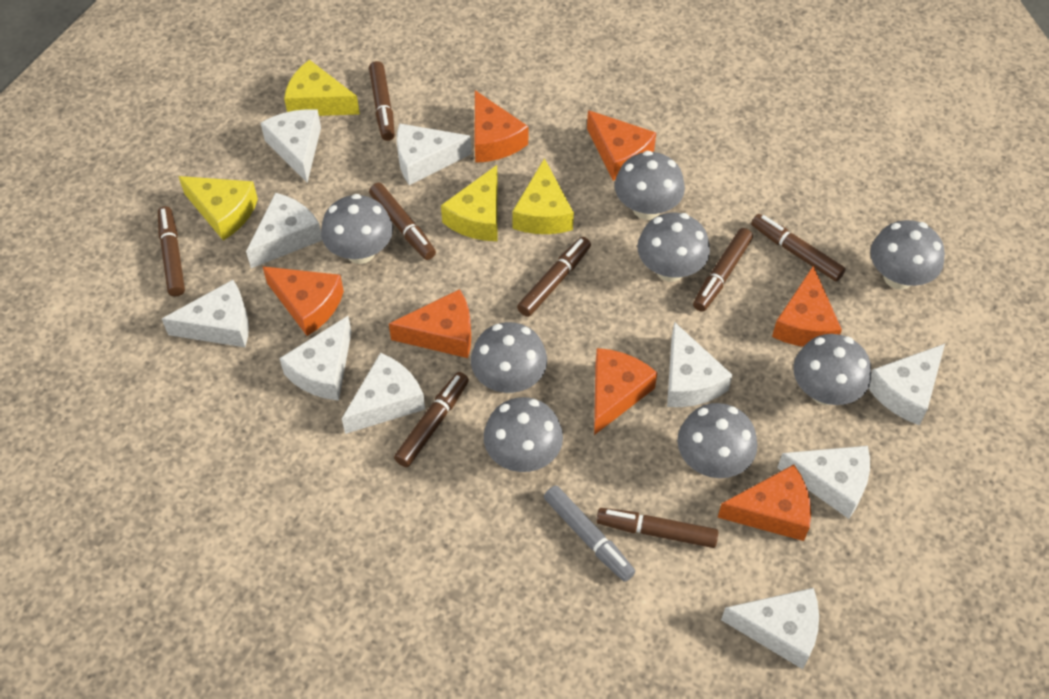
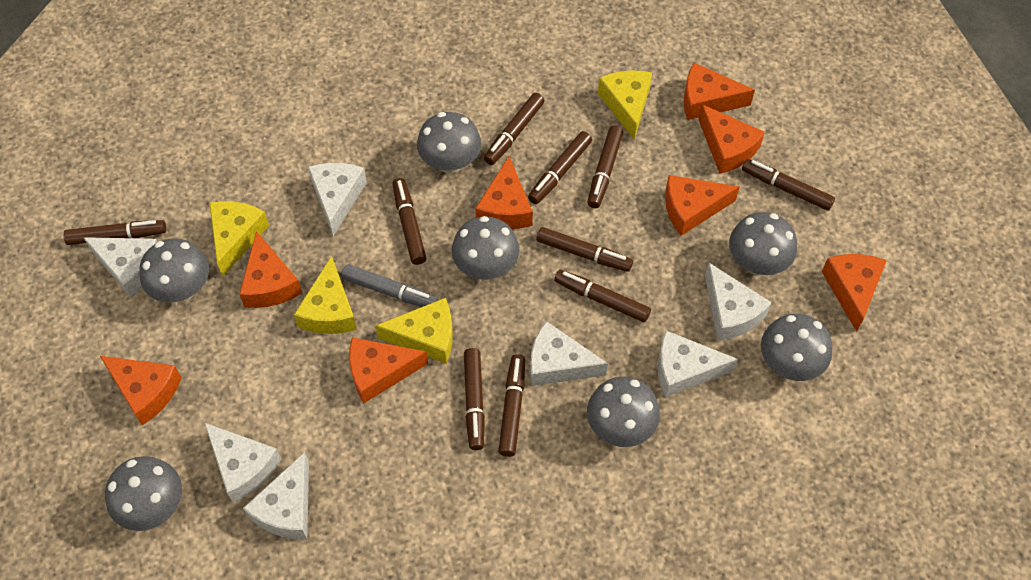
brown marker: 8 -> 10
grey mushroom: 8 -> 7
orange cheese: 7 -> 8
white cheese: 10 -> 7

